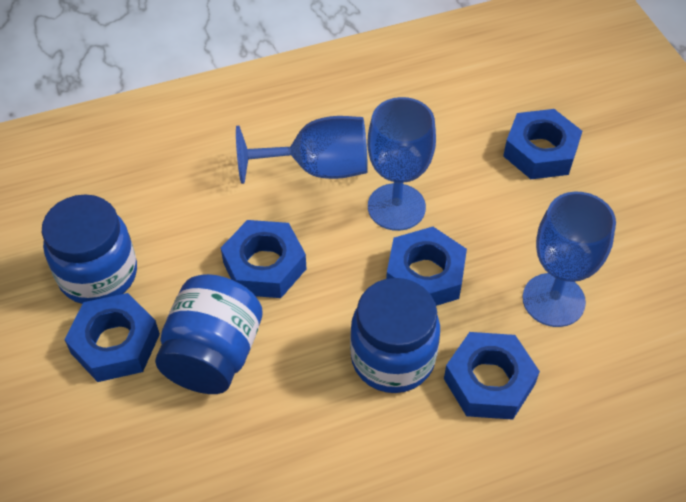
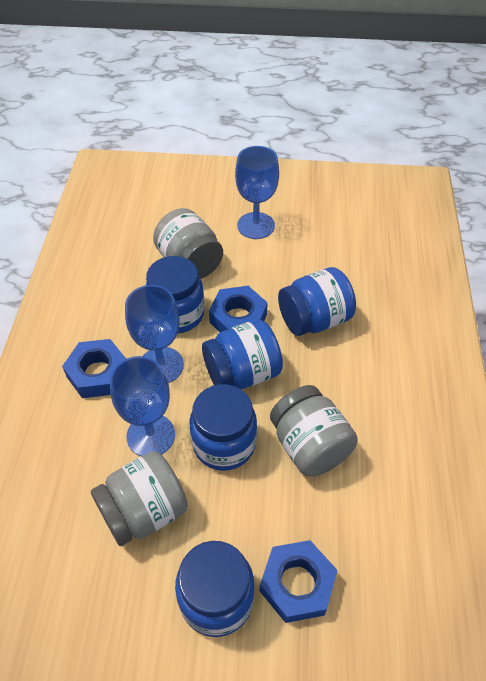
blue jar: 3 -> 5
blue nut: 5 -> 3
grey jar: 0 -> 3

